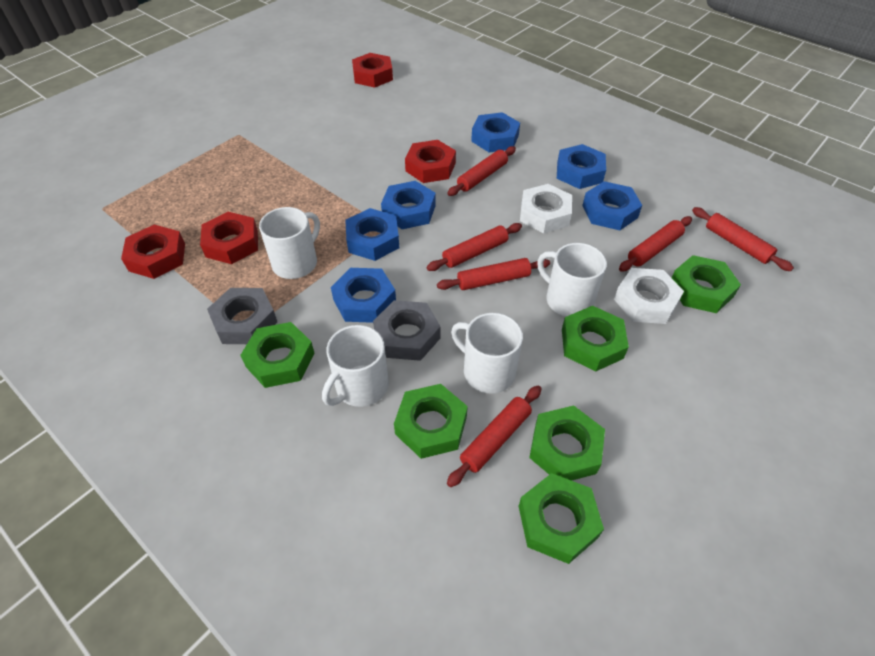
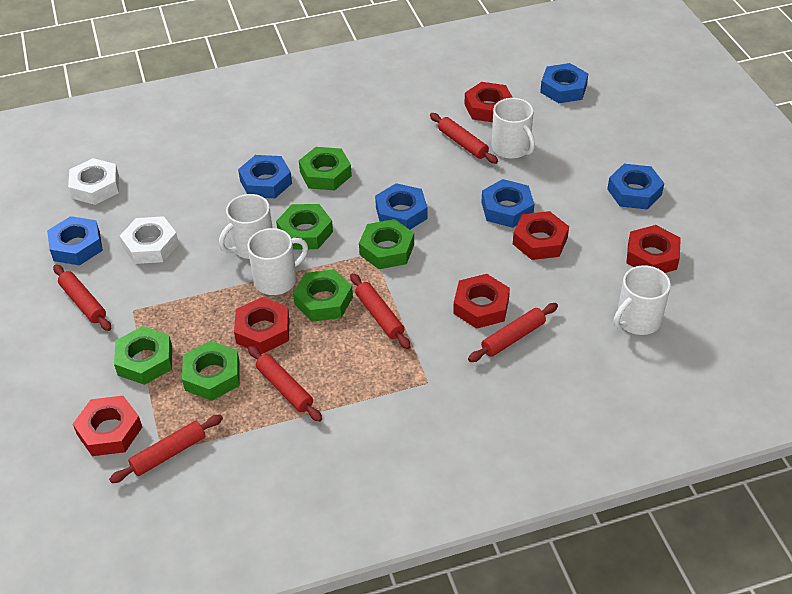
grey nut: 2 -> 0
red nut: 4 -> 6

